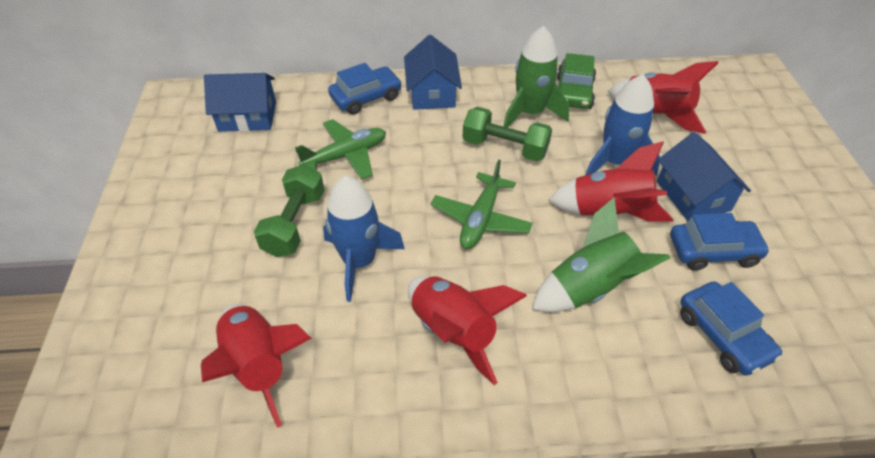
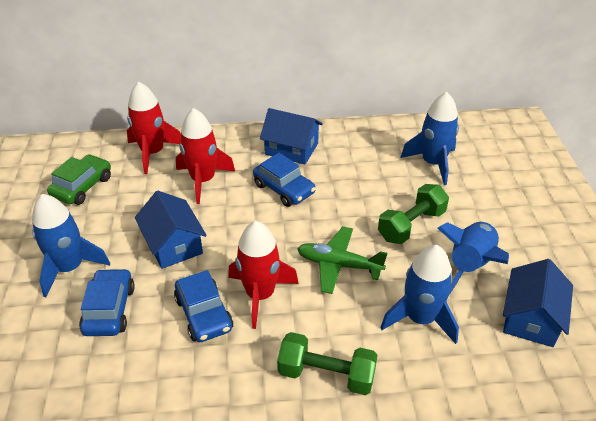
blue rocket: 2 -> 4
green plane: 2 -> 1
green rocket: 2 -> 0
red rocket: 4 -> 3

